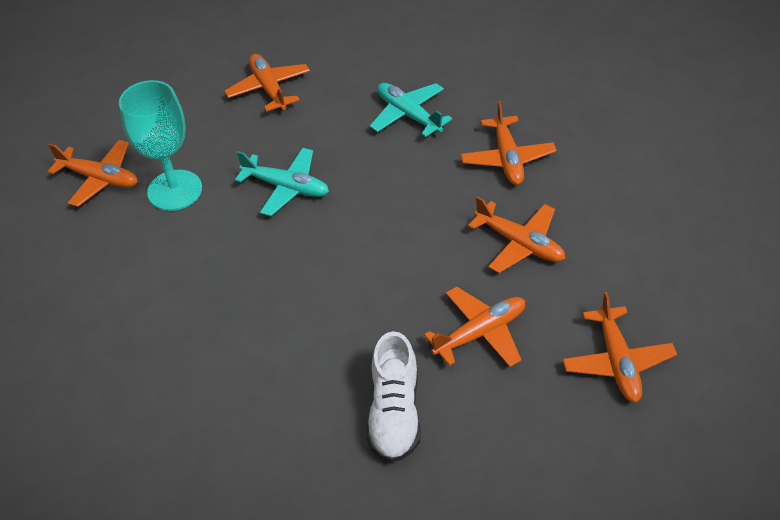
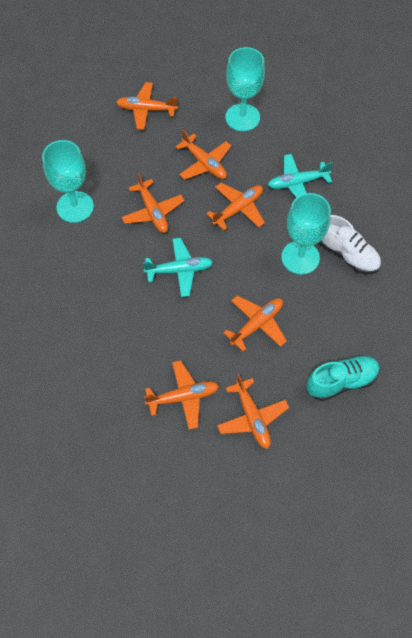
orange plane: 6 -> 7
turquoise goblet: 1 -> 3
turquoise shoe: 0 -> 1

